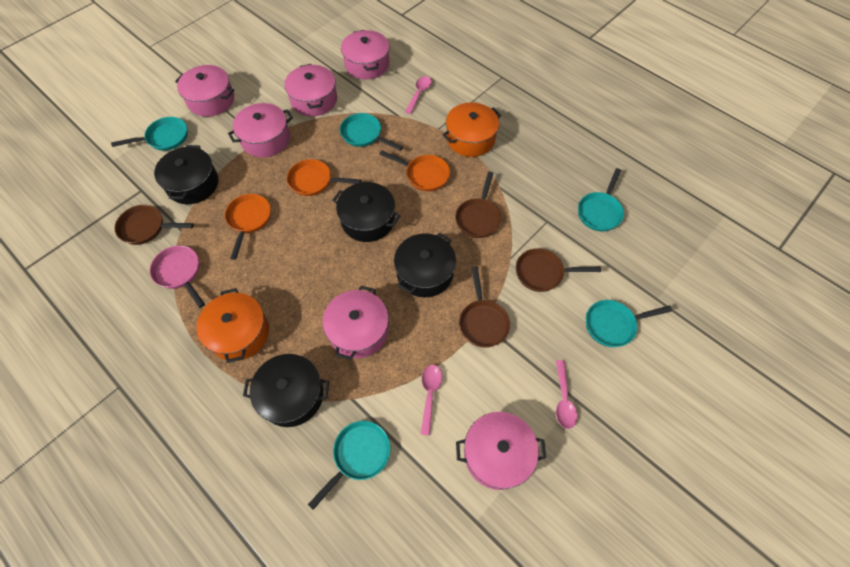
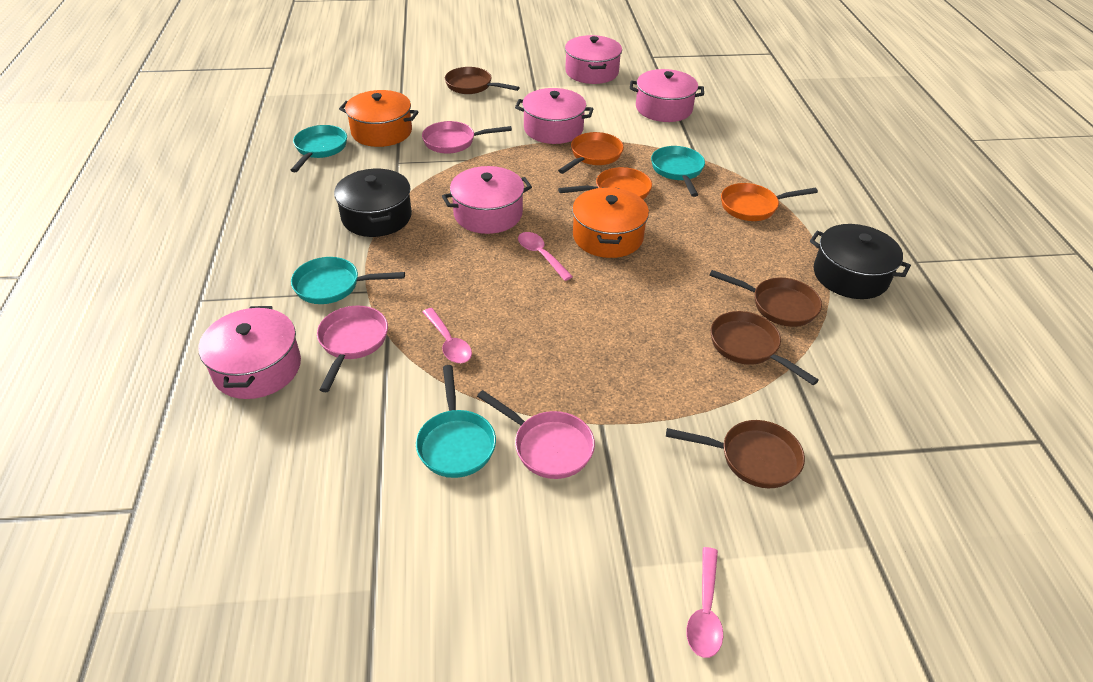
black pot: 4 -> 2
pink pan: 1 -> 3
pink pot: 6 -> 5
turquoise pan: 5 -> 4

